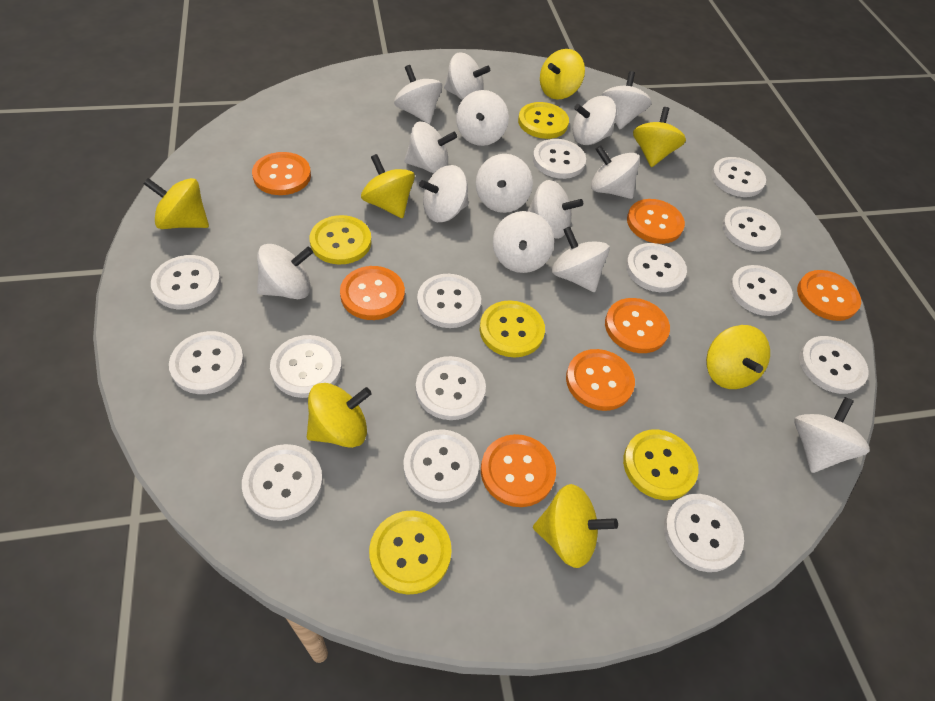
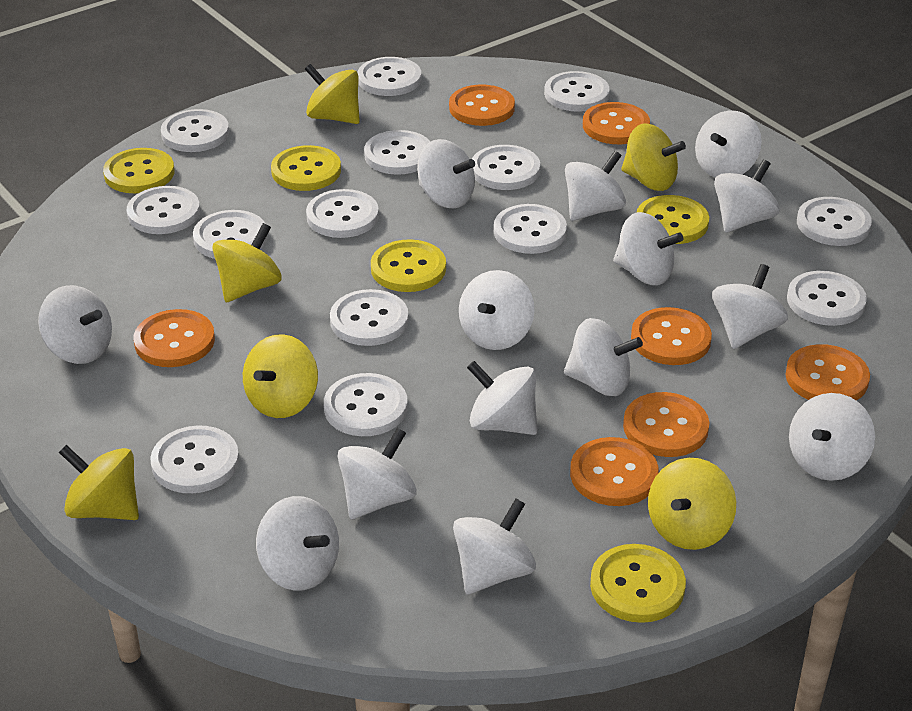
yellow spinning top: 7 -> 6

